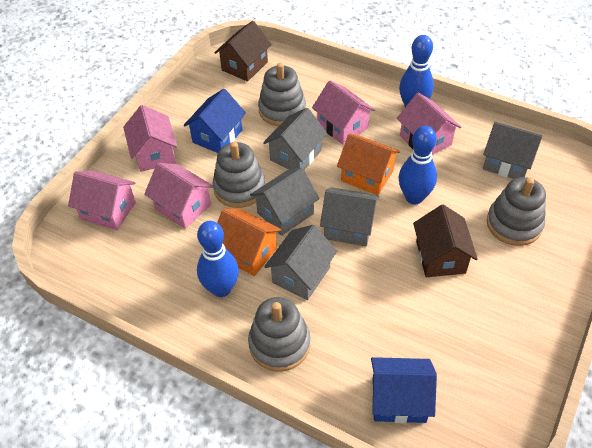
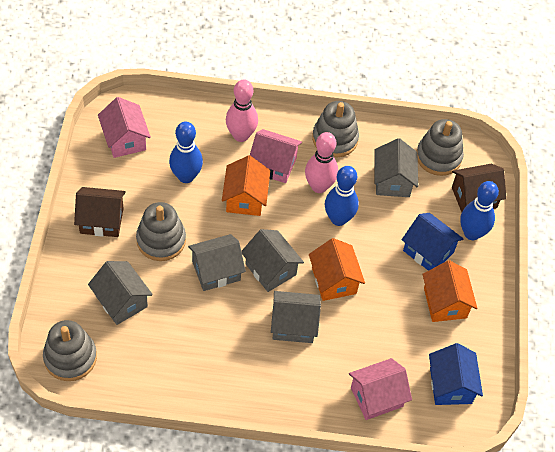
orange house: 2 -> 3
pink bowling pin: 0 -> 2
pink house: 5 -> 3

